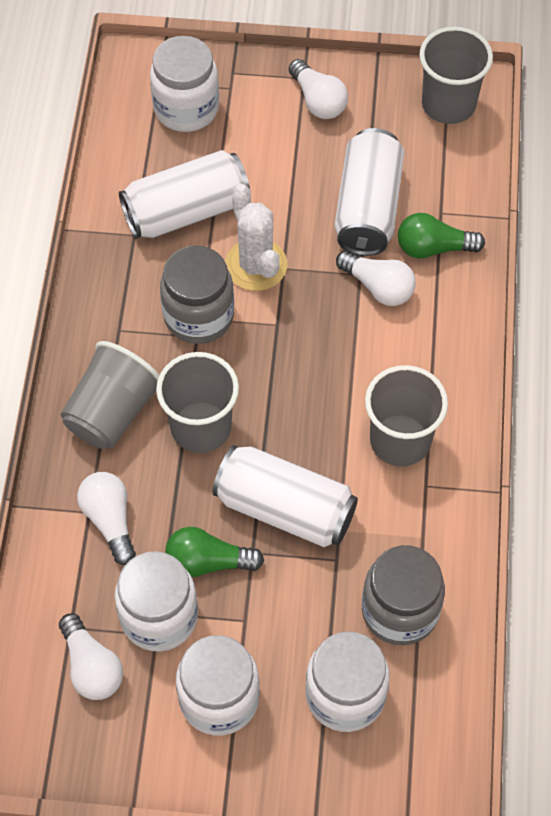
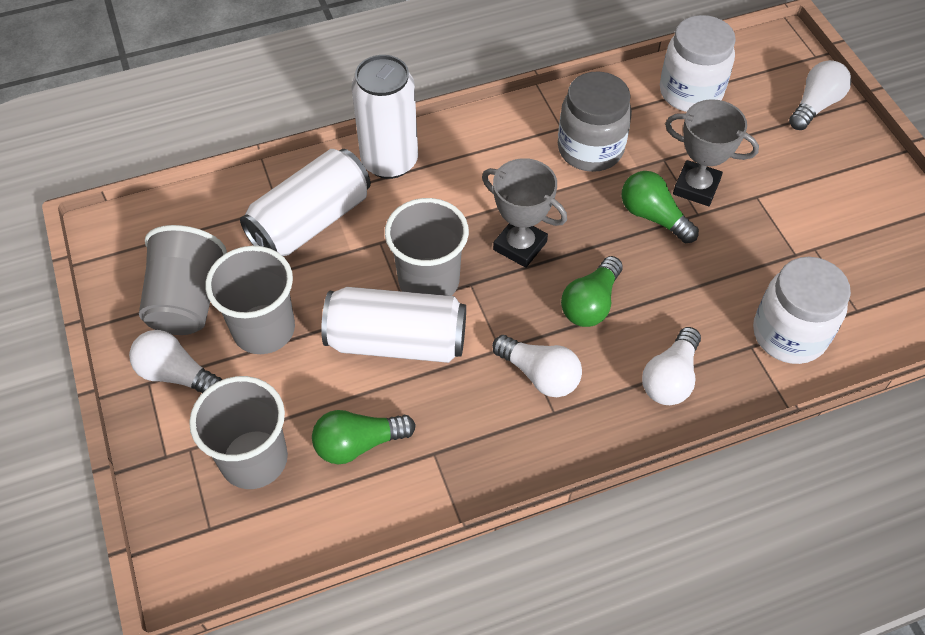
green light bulb: 2 -> 3
grey jar: 2 -> 1
grey trophy: 0 -> 2
white cactus: 1 -> 0
white jar: 4 -> 2

